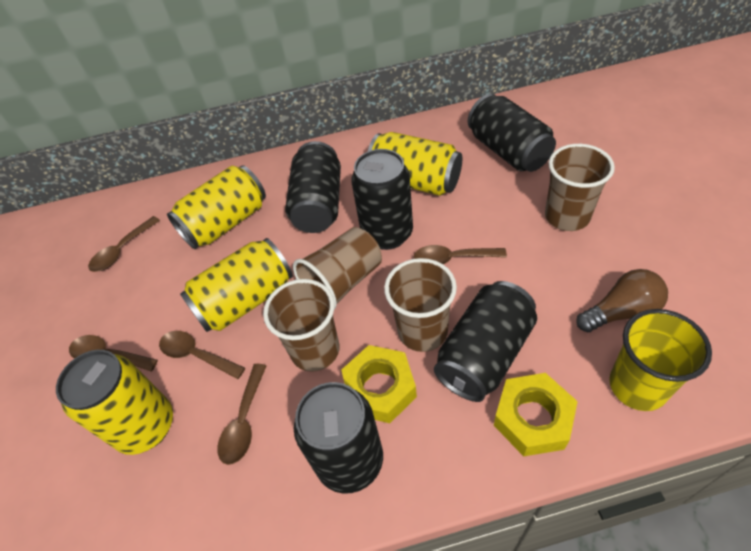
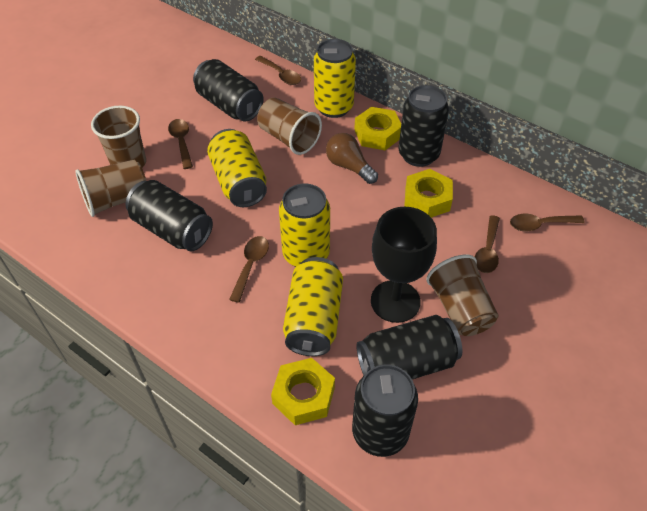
black goblet: 0 -> 1
yellow cup: 1 -> 0
yellow nut: 2 -> 3

